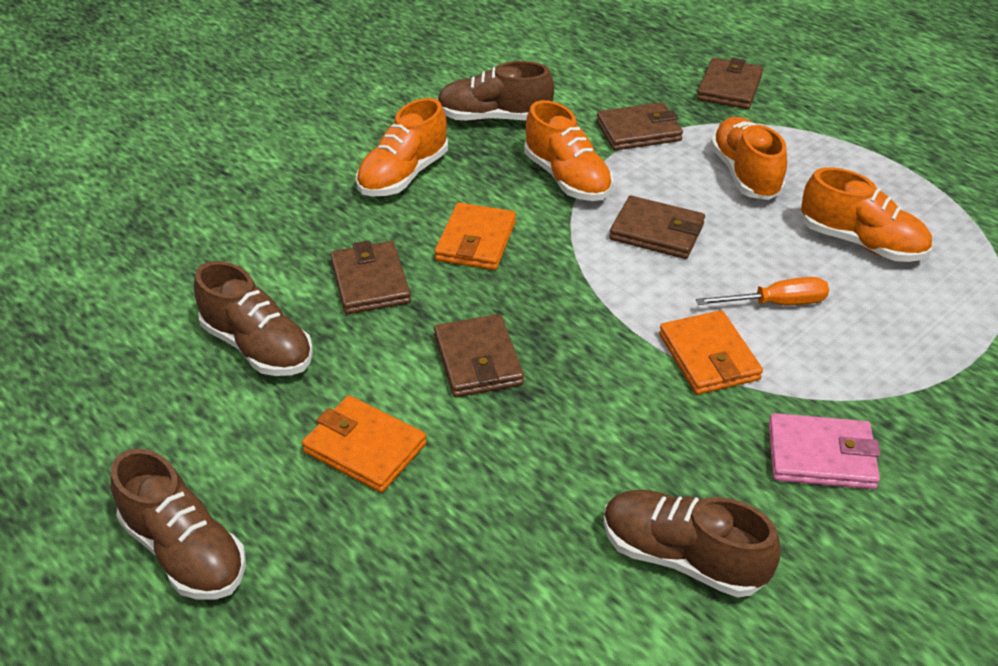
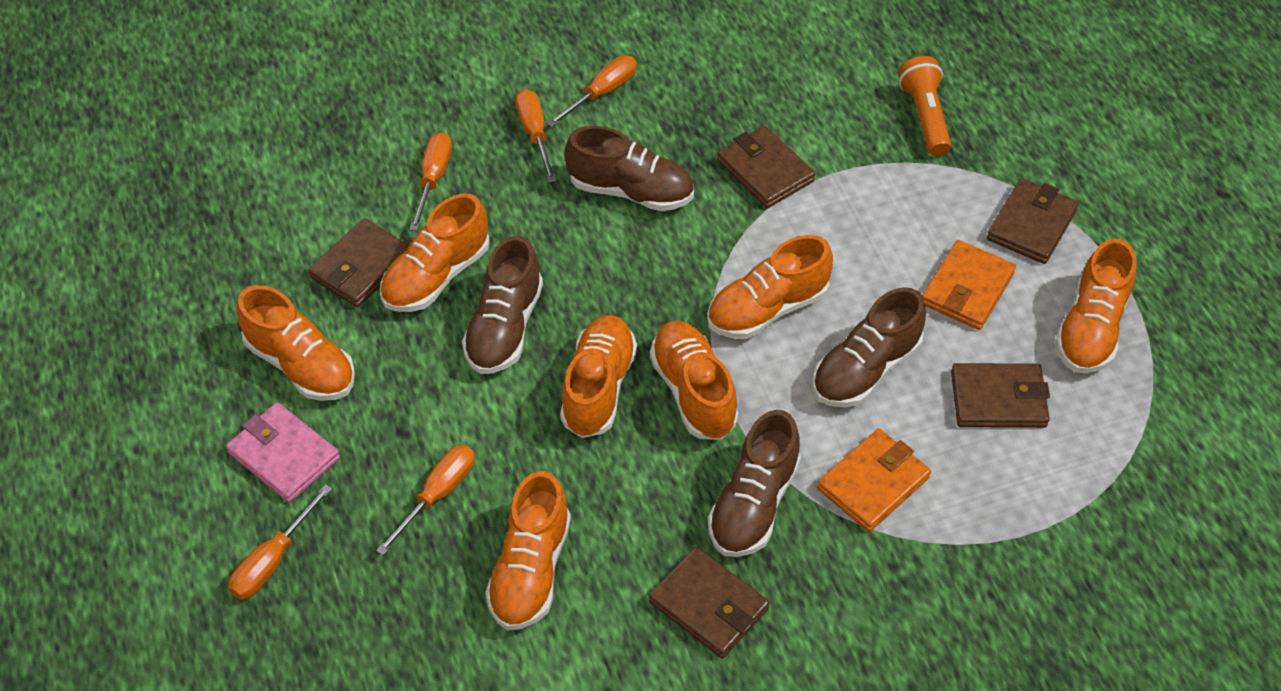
orange flashlight: 0 -> 1
orange screwdriver: 1 -> 5
orange shoe: 4 -> 7
orange wallet: 3 -> 2

